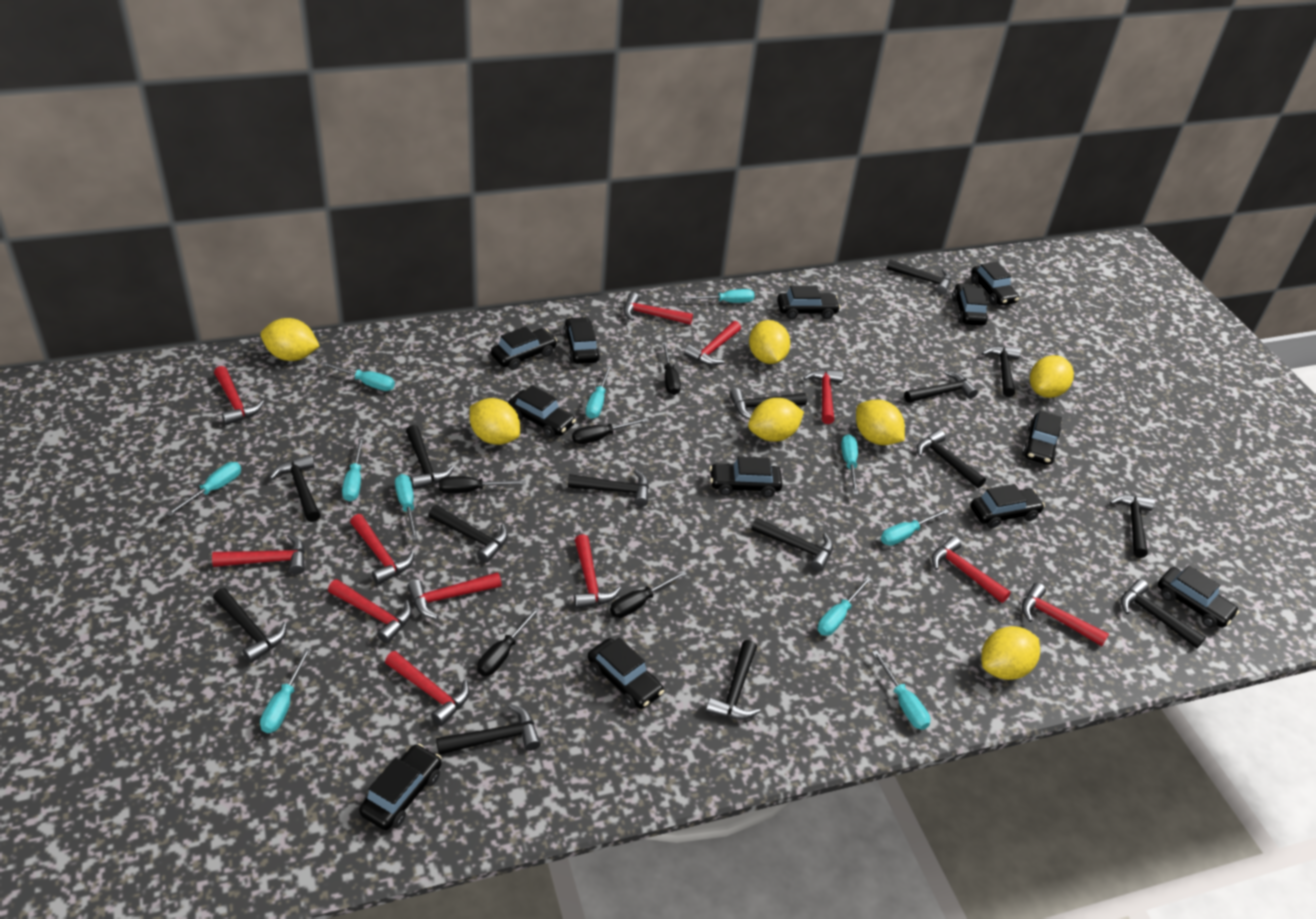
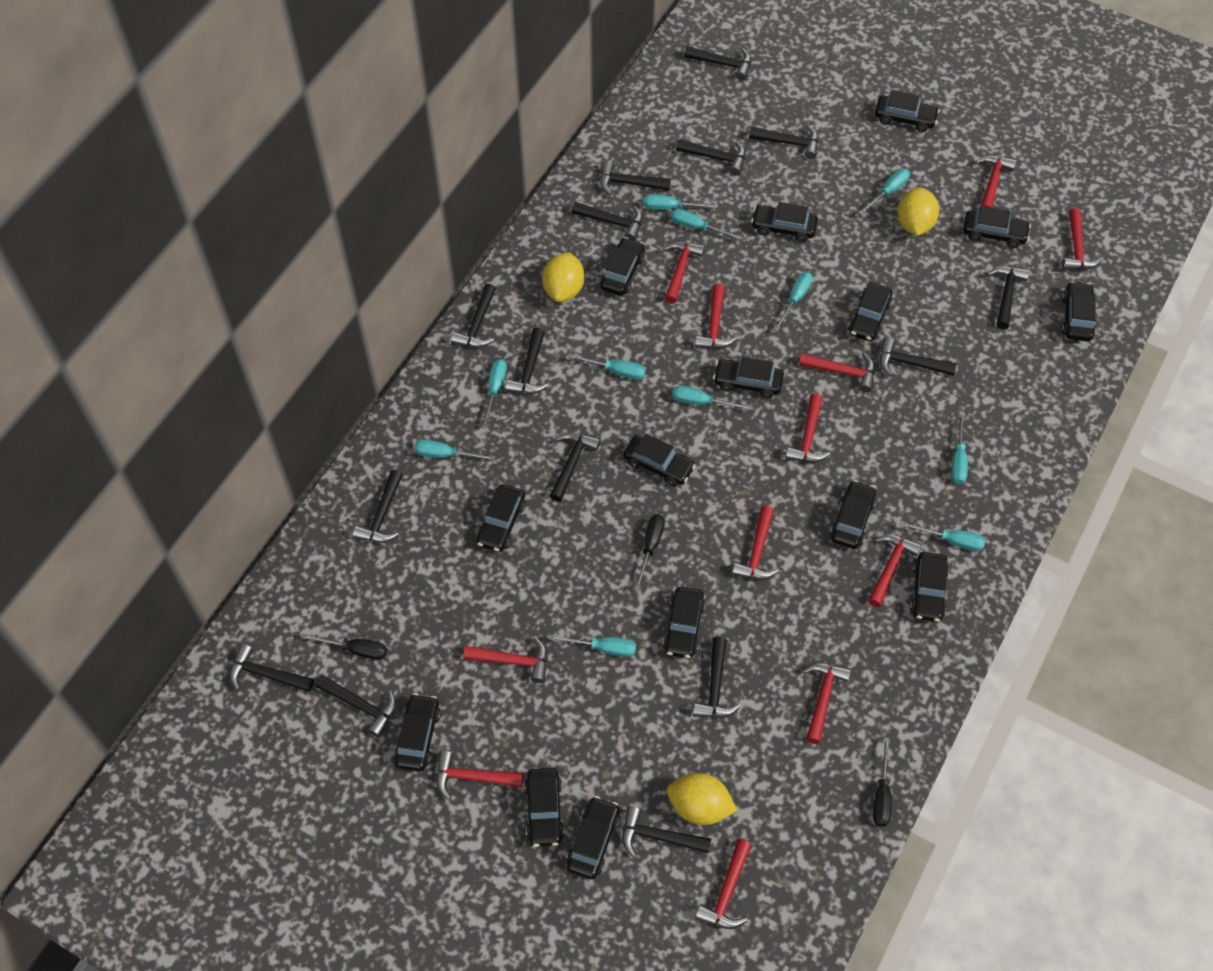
black car: 12 -> 15
black screwdriver: 5 -> 3
yellow lemon: 7 -> 3

